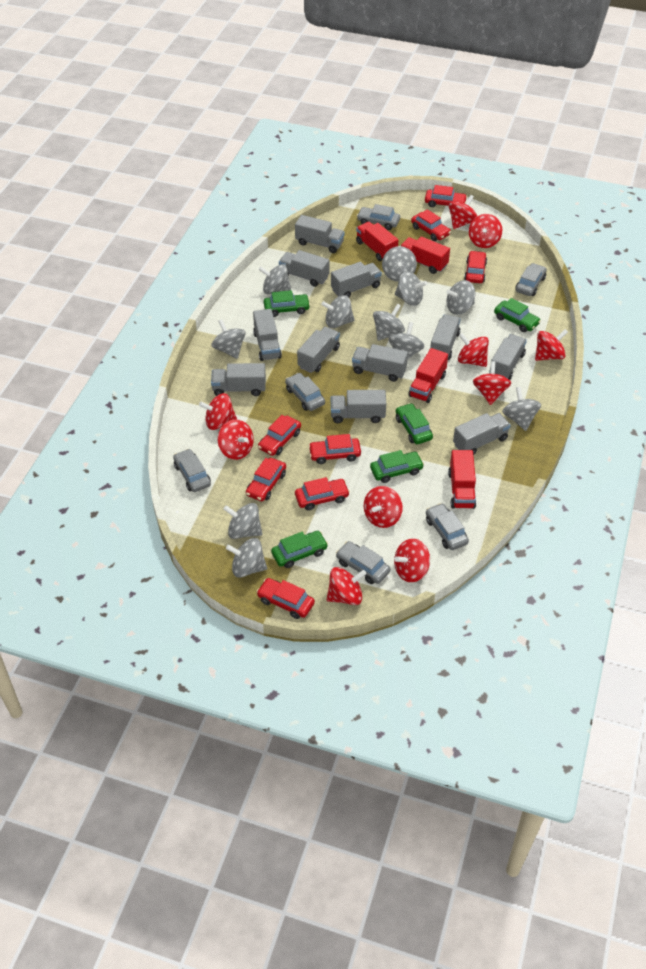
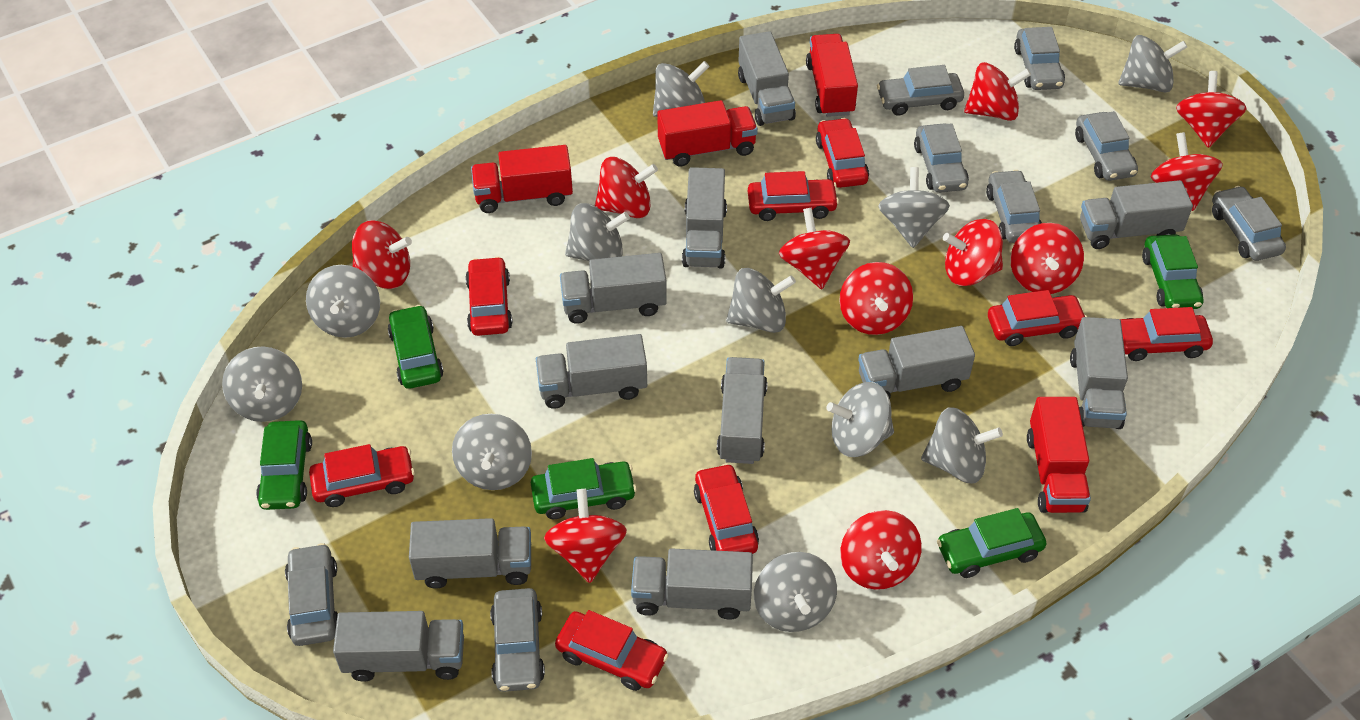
grey car: 6 -> 8
red spinning top: 10 -> 11

